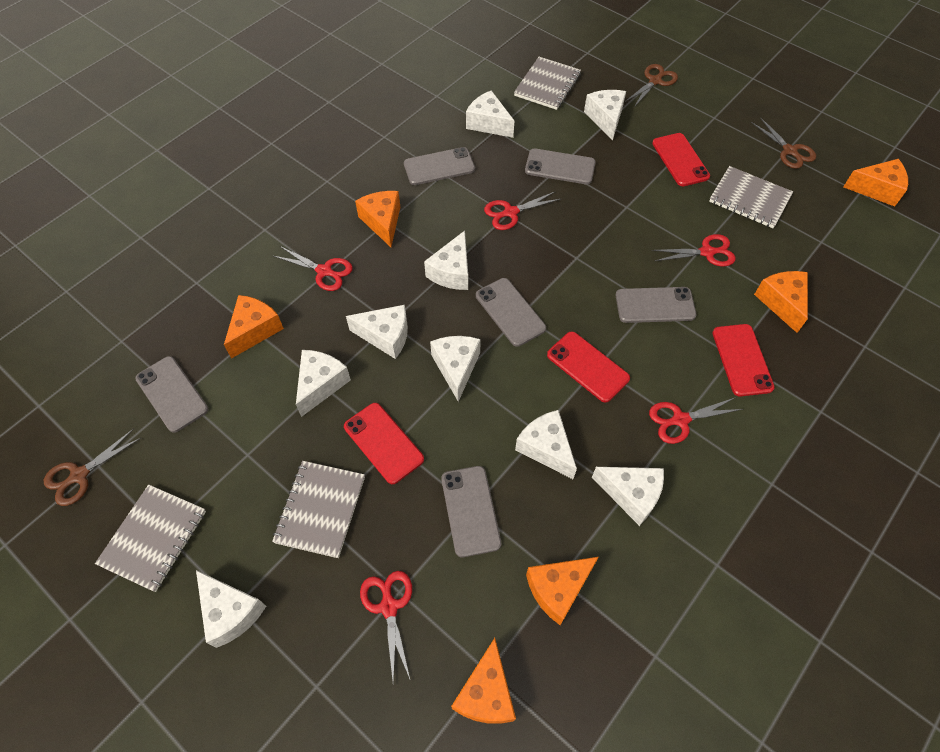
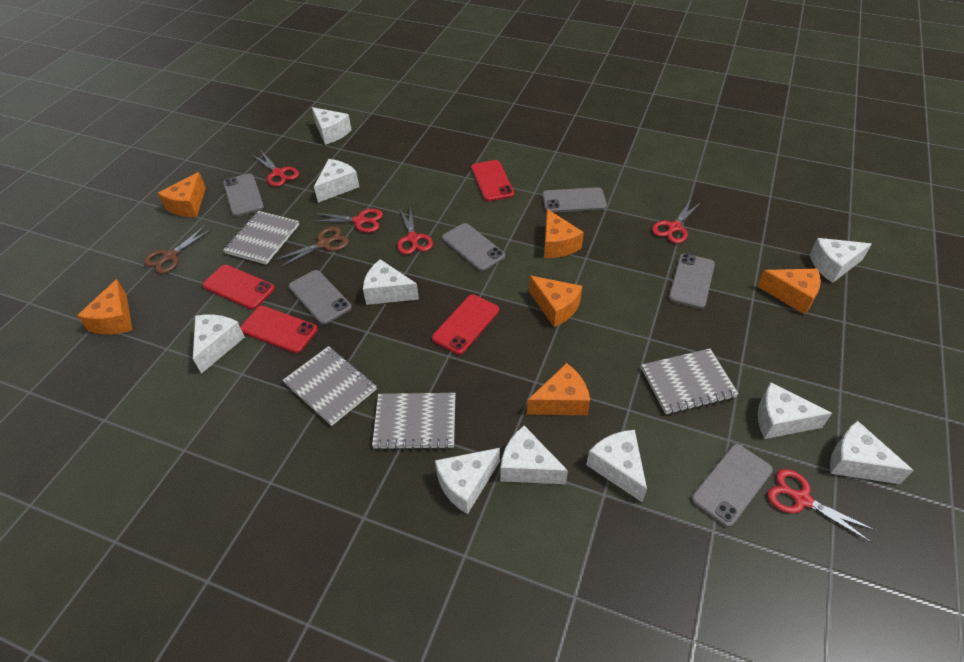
brown scissors: 3 -> 2
white cheese: 9 -> 10

